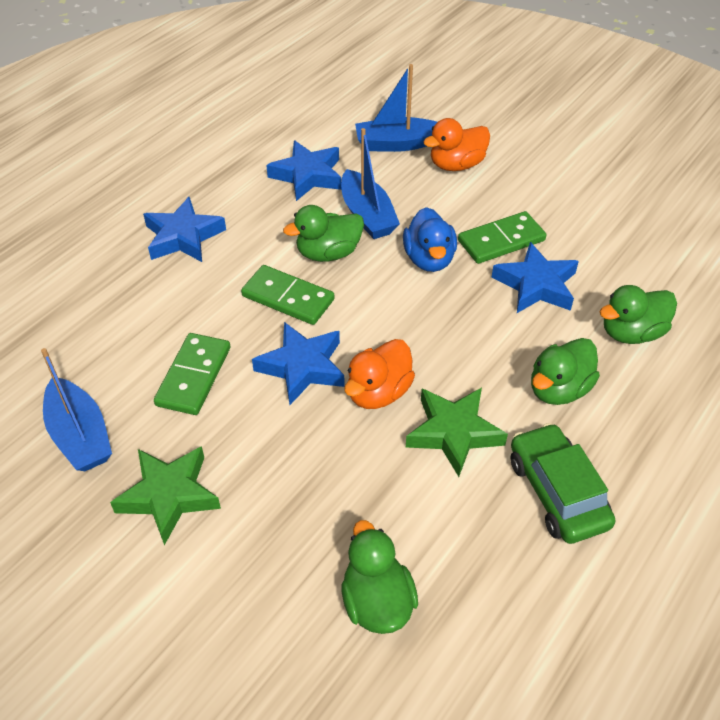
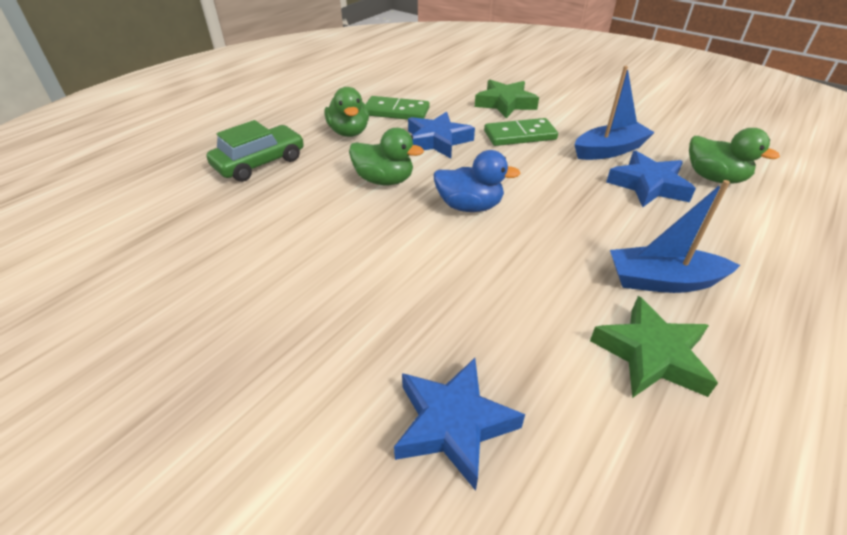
blue boat: 3 -> 2
blue star: 4 -> 3
green domino: 3 -> 2
green duck: 4 -> 3
orange duck: 2 -> 0

